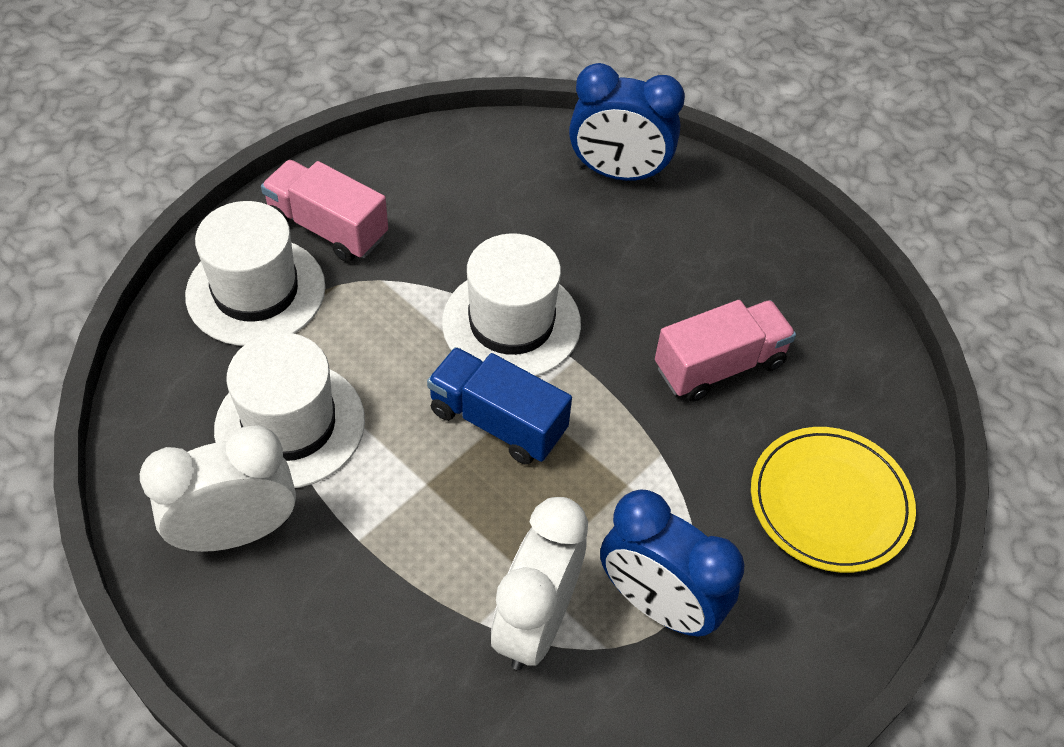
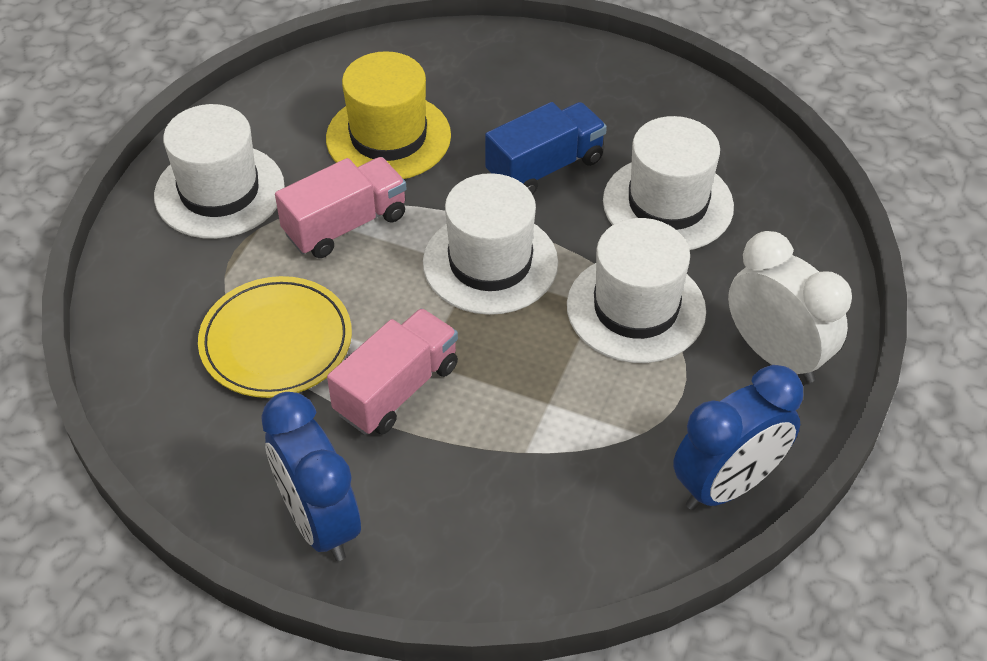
white clock: 2 -> 1
white hat: 3 -> 4
yellow hat: 0 -> 1

